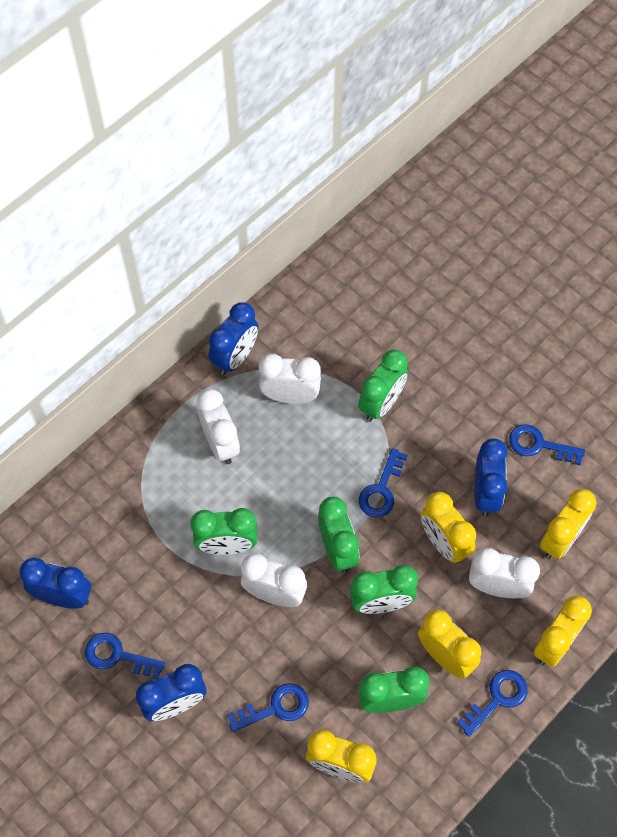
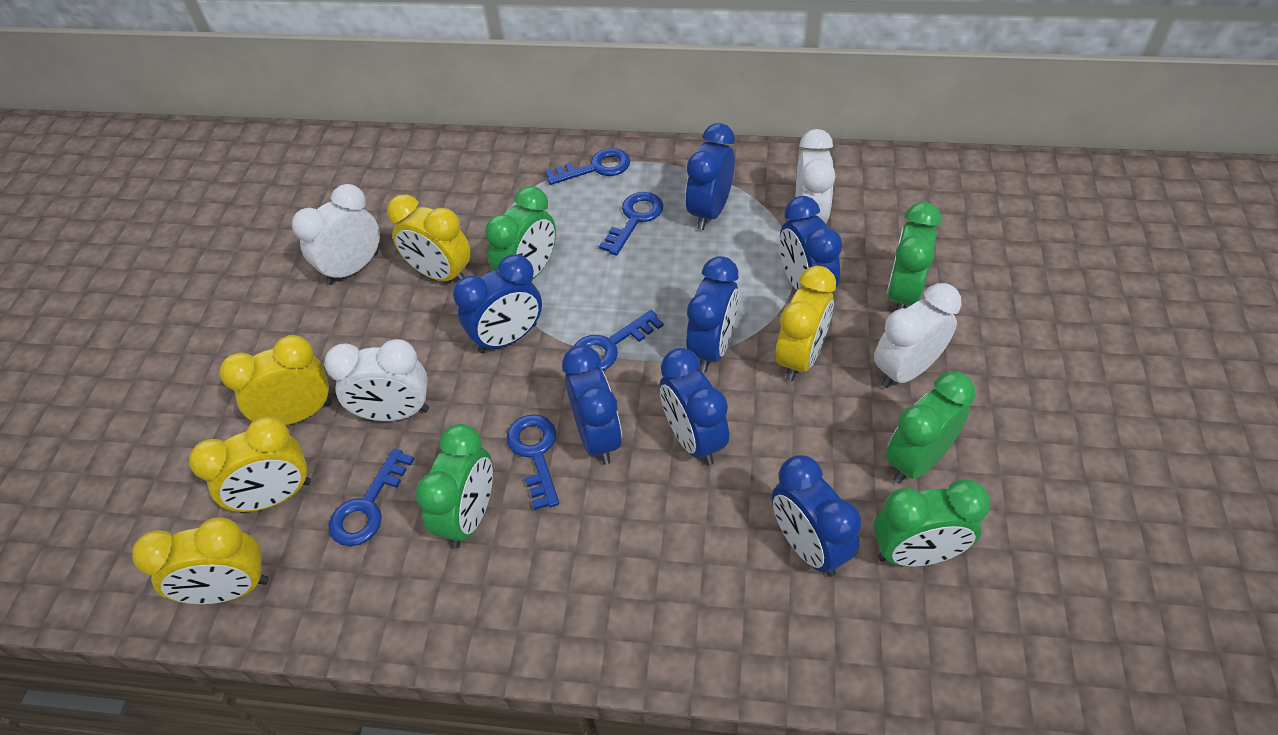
blue clock: 4 -> 7

